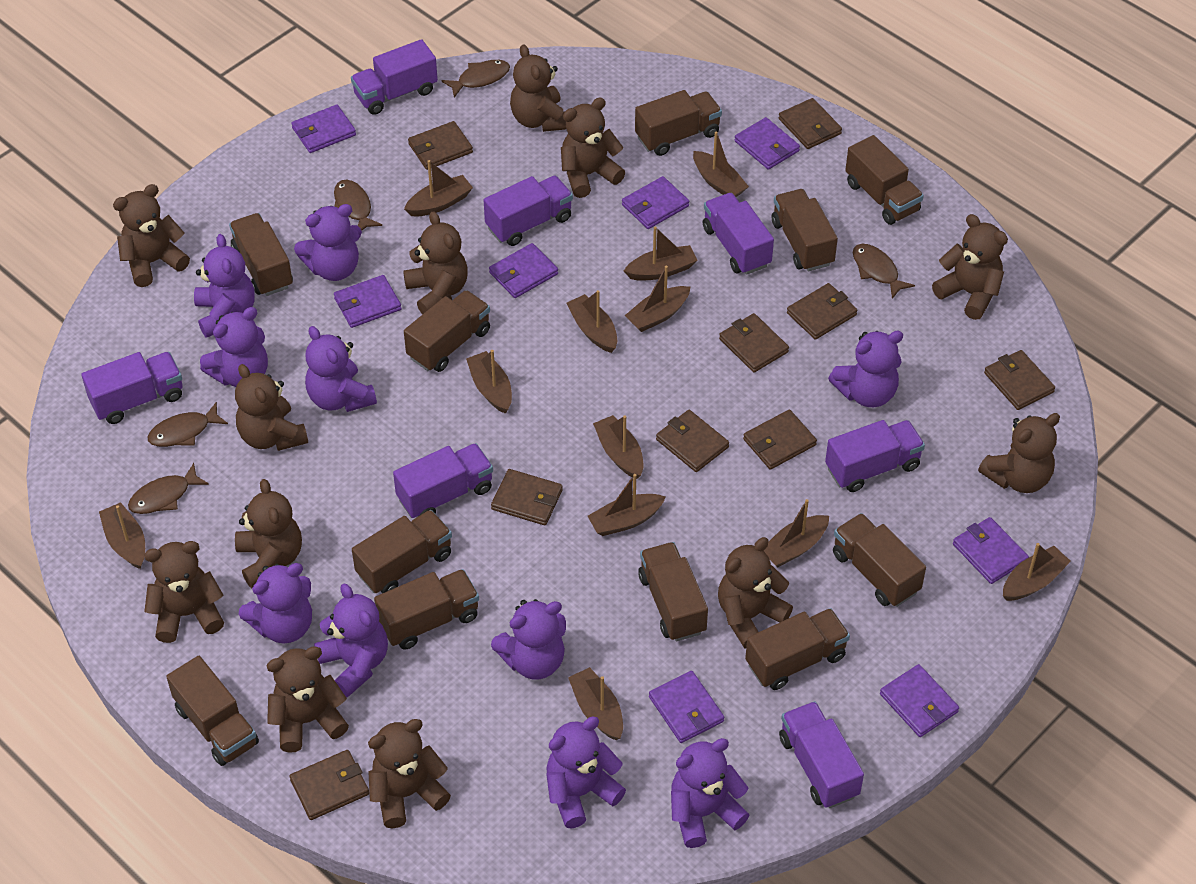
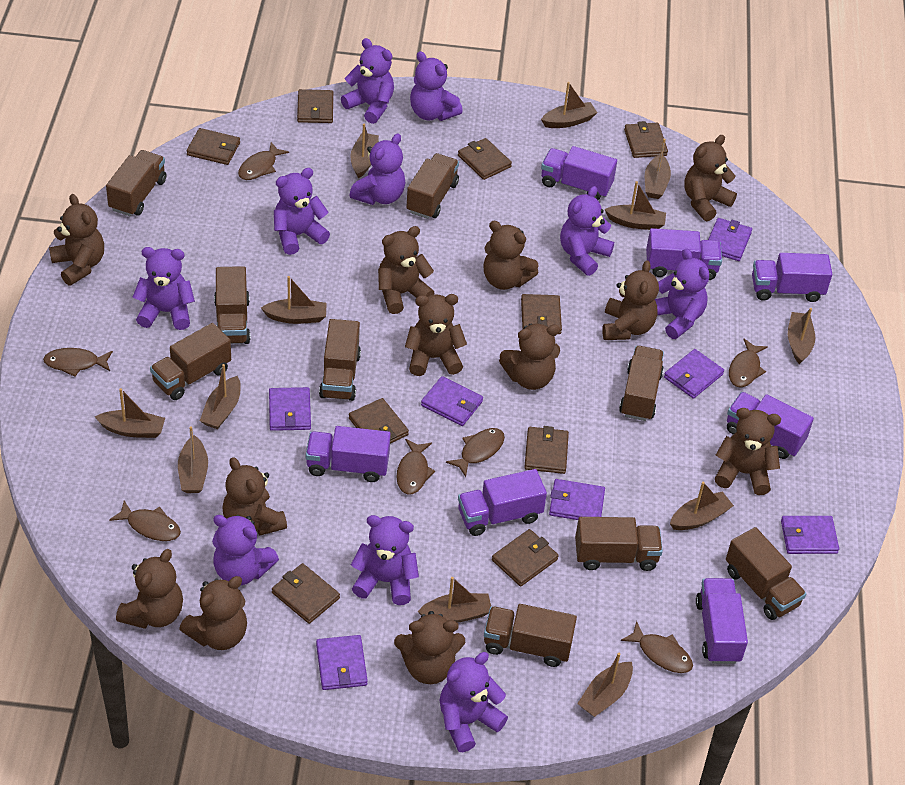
brown fish: 5 -> 7
brown truck: 11 -> 9
purple wallet: 8 -> 7

